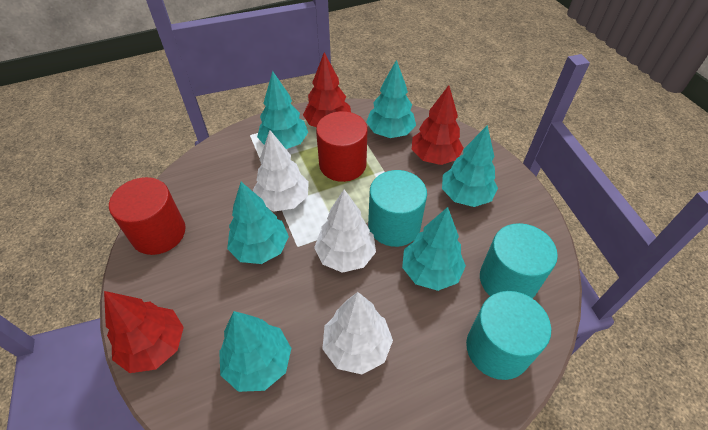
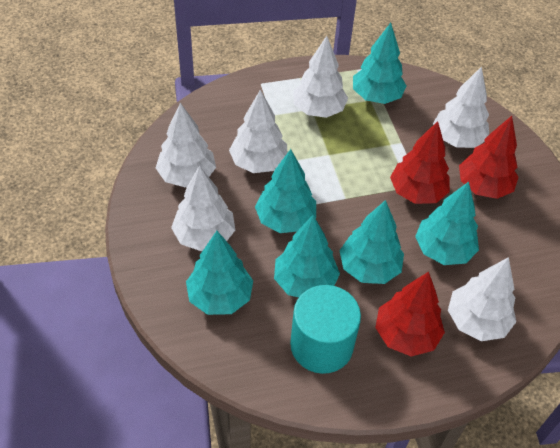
red cylinder: 2 -> 0
turquoise cylinder: 3 -> 1
white tree: 3 -> 6

